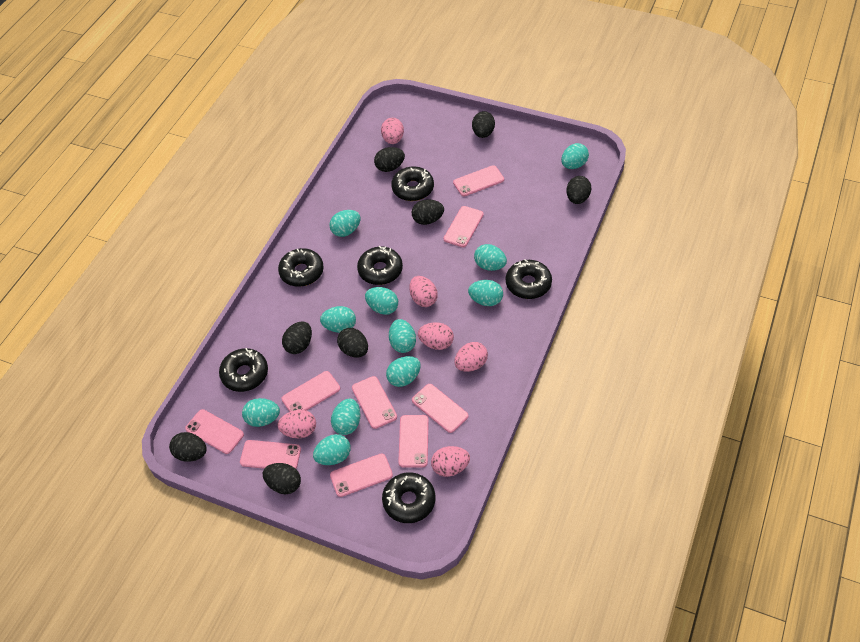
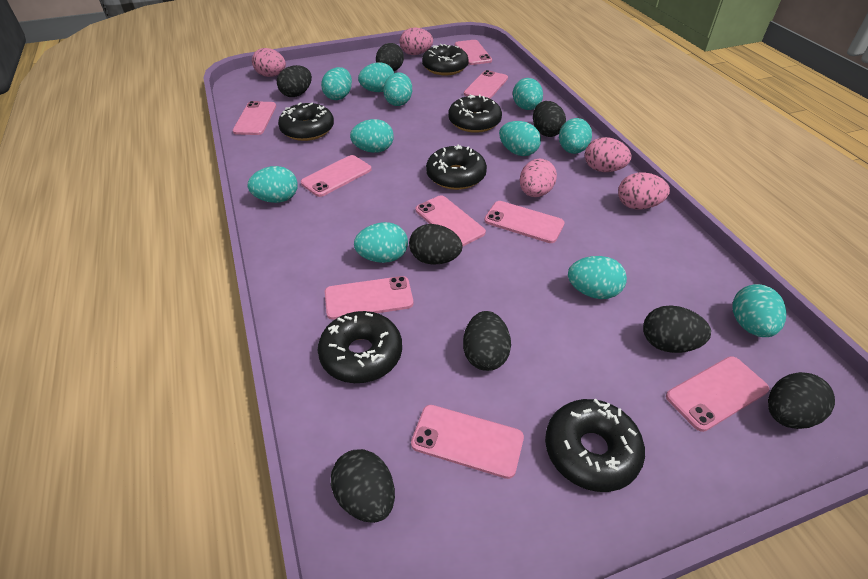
pink egg: 6 -> 5

